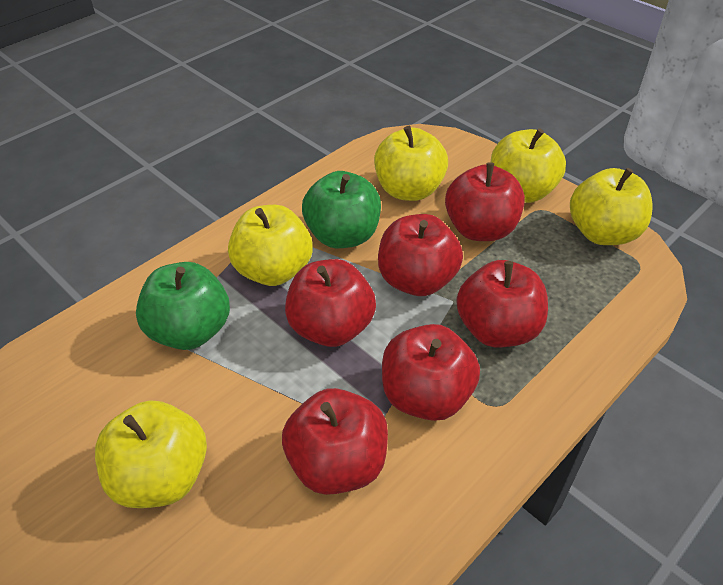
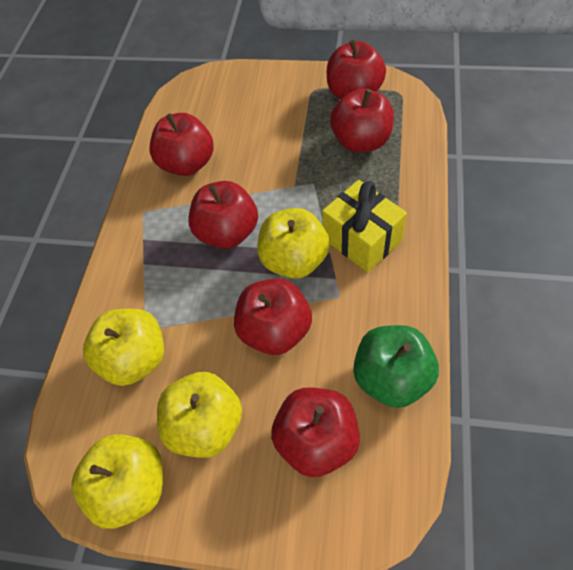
green apple: 2 -> 1
yellow apple: 5 -> 4
yellow gift: 0 -> 1

